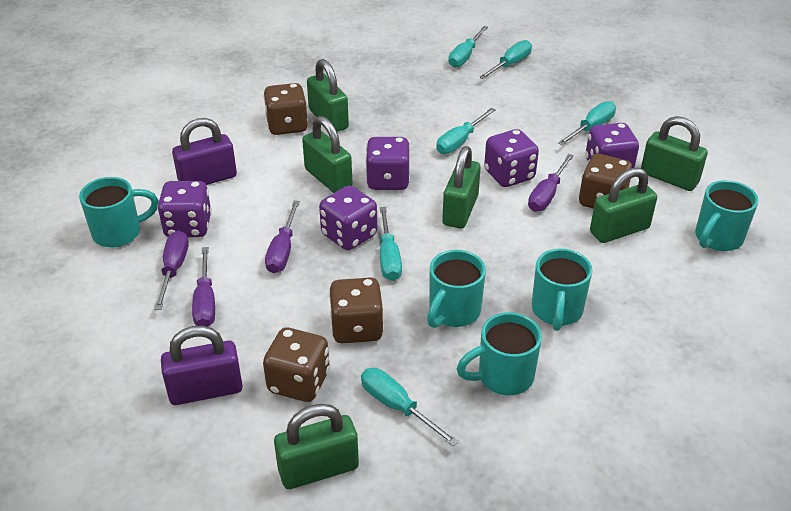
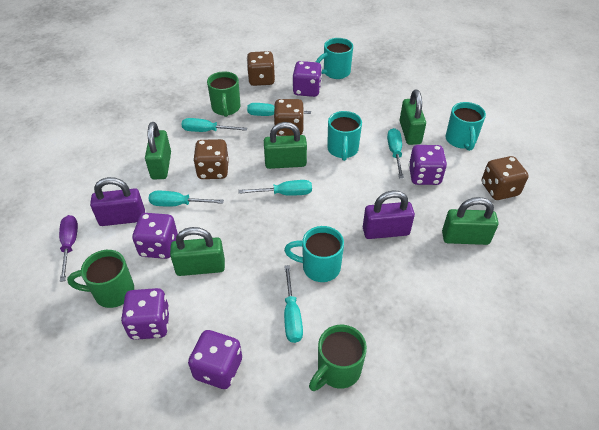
green mug: 0 -> 3
green padlock: 6 -> 5
purple screwdriver: 4 -> 1
turquoise mug: 5 -> 4

